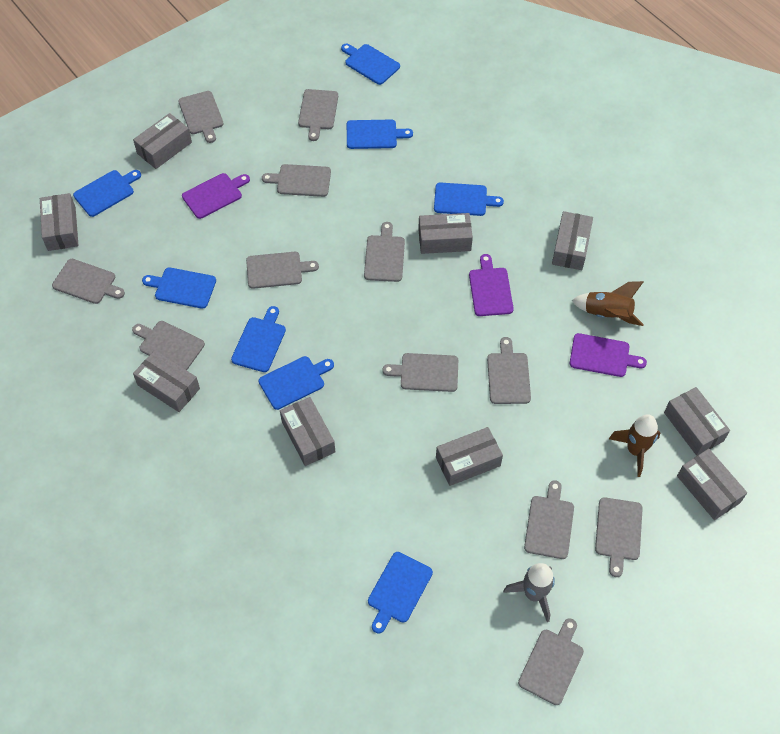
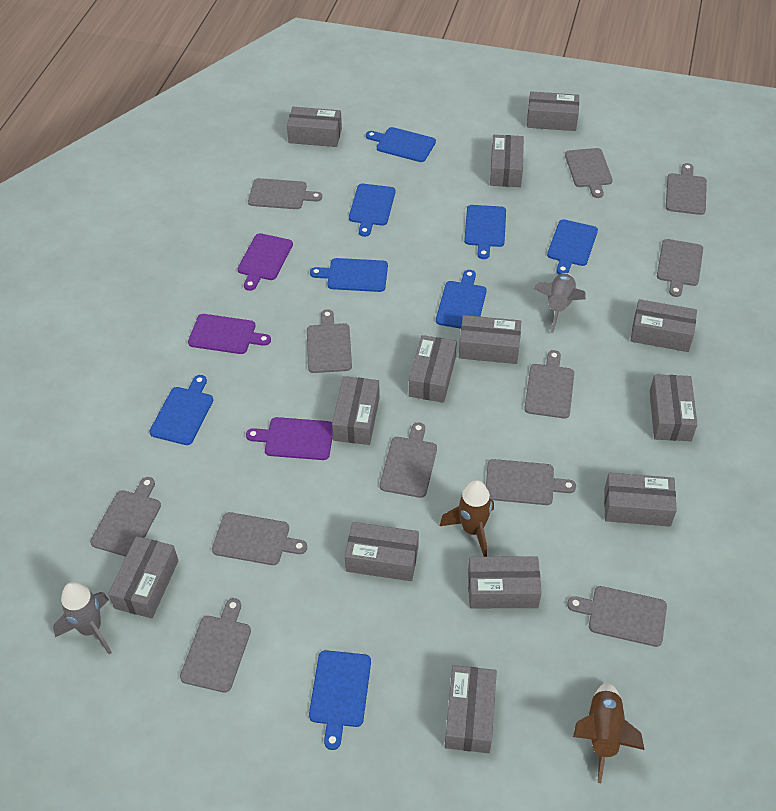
grey box: 9 -> 13
grey rocket: 1 -> 2

